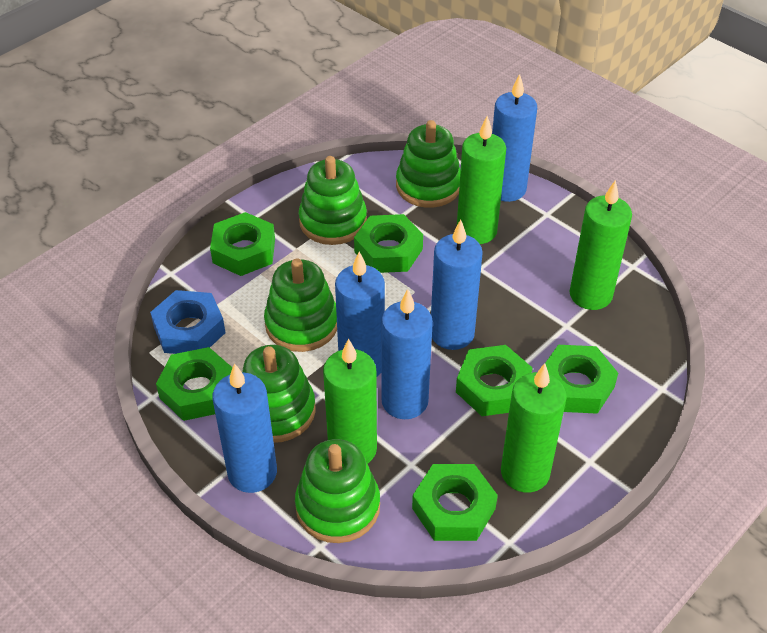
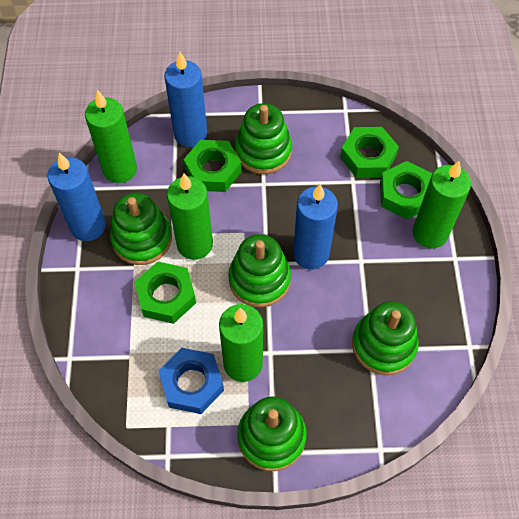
blue candle: 5 -> 3
green nut: 6 -> 4

